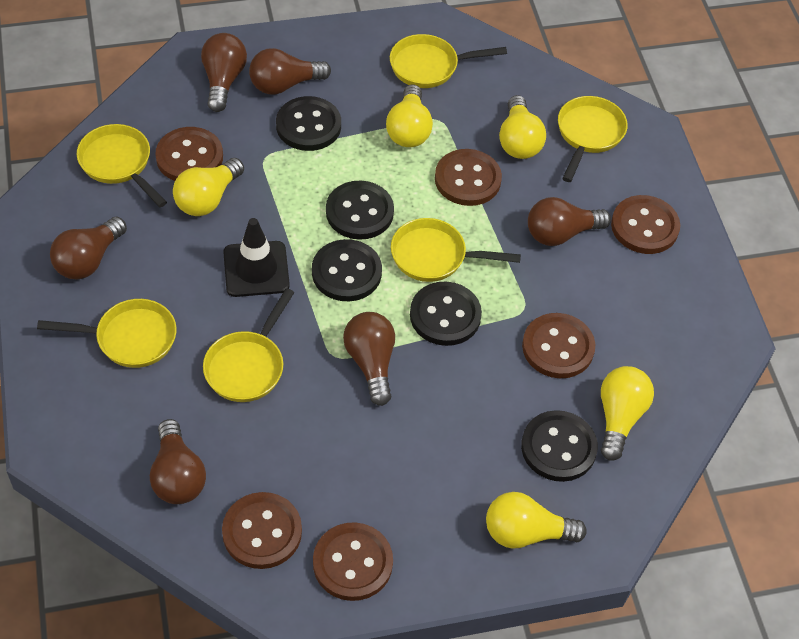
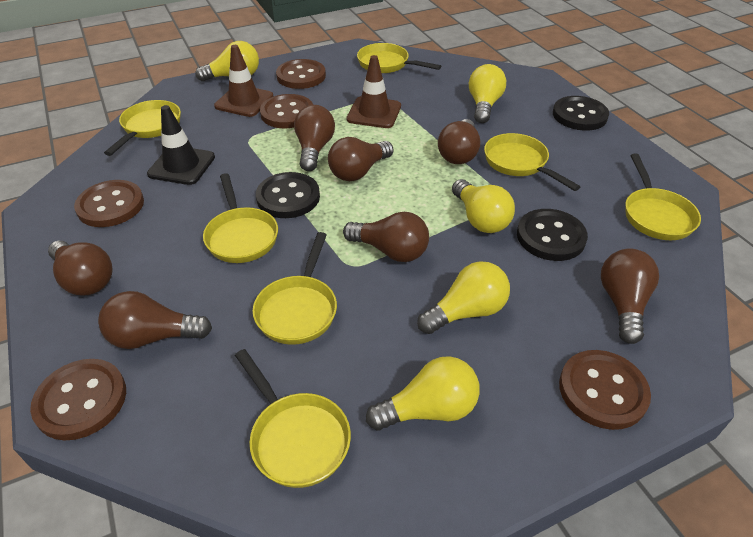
black button: 5 -> 3
brown button: 6 -> 5
brown light bulb: 6 -> 7
brown traffic cone: 0 -> 2
yellow pan: 6 -> 7

